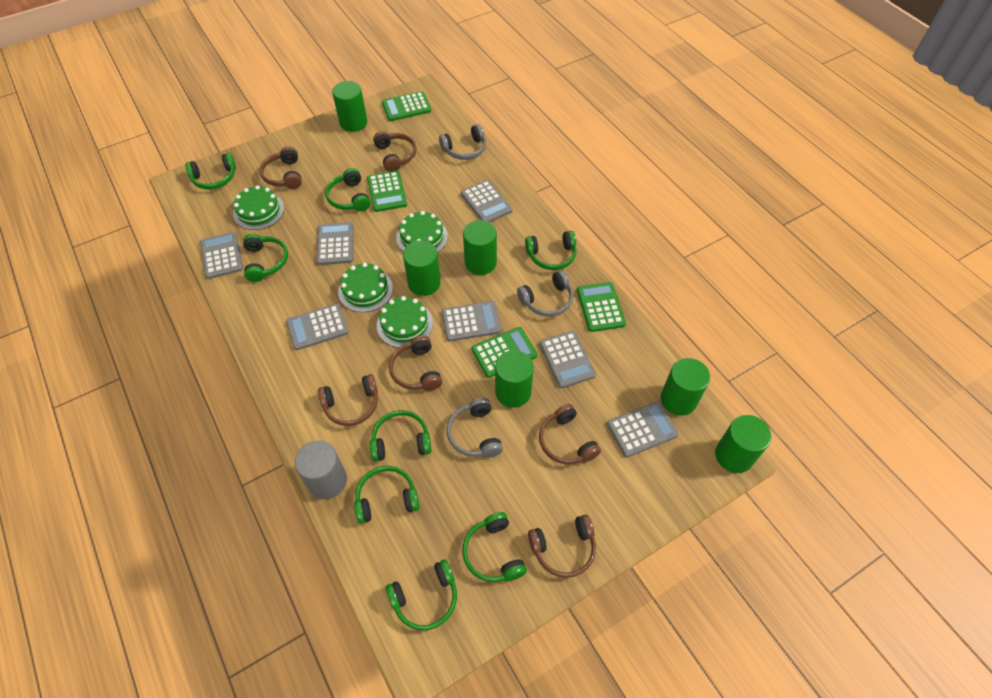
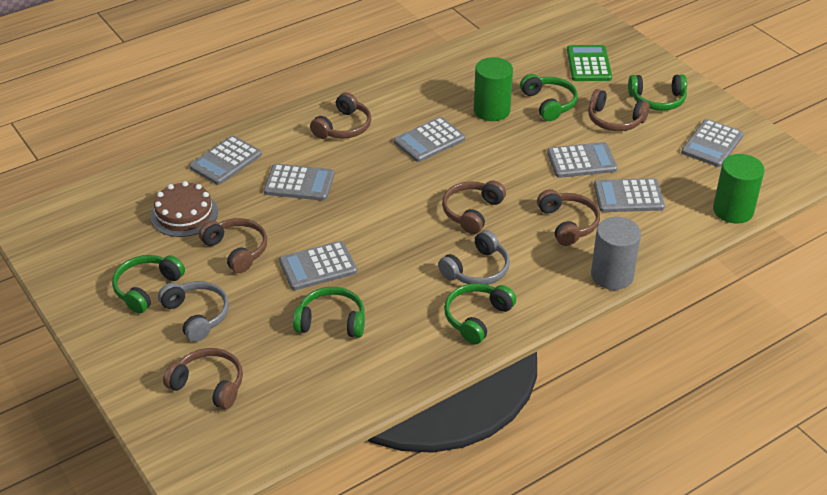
brown cake: 0 -> 1
green cake: 4 -> 0
green calculator: 4 -> 1
green cylinder: 6 -> 2
green headphones: 8 -> 5
grey headphones: 3 -> 2

